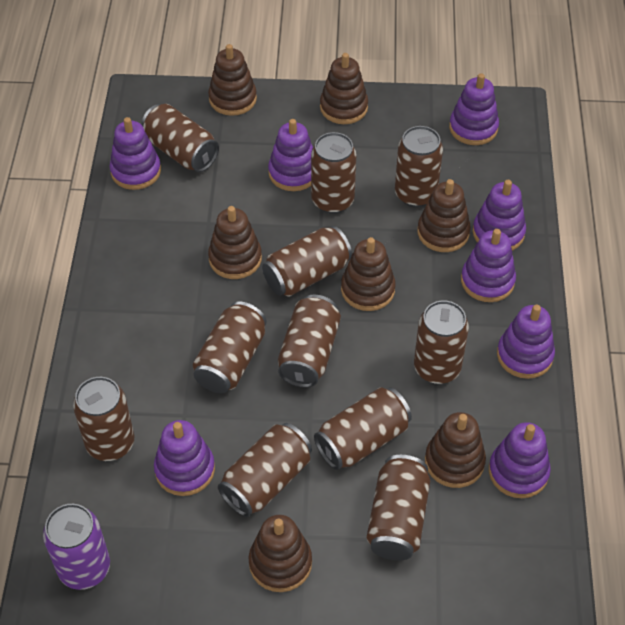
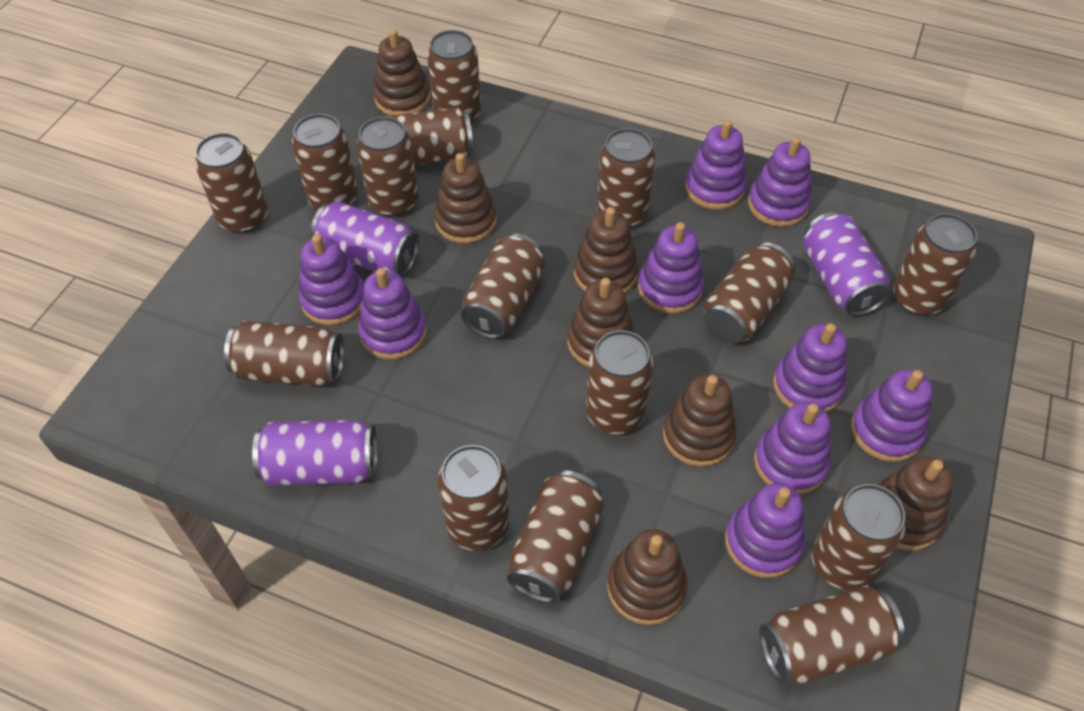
brown can: 11 -> 15
purple can: 1 -> 3
purple stacking toy: 8 -> 9

